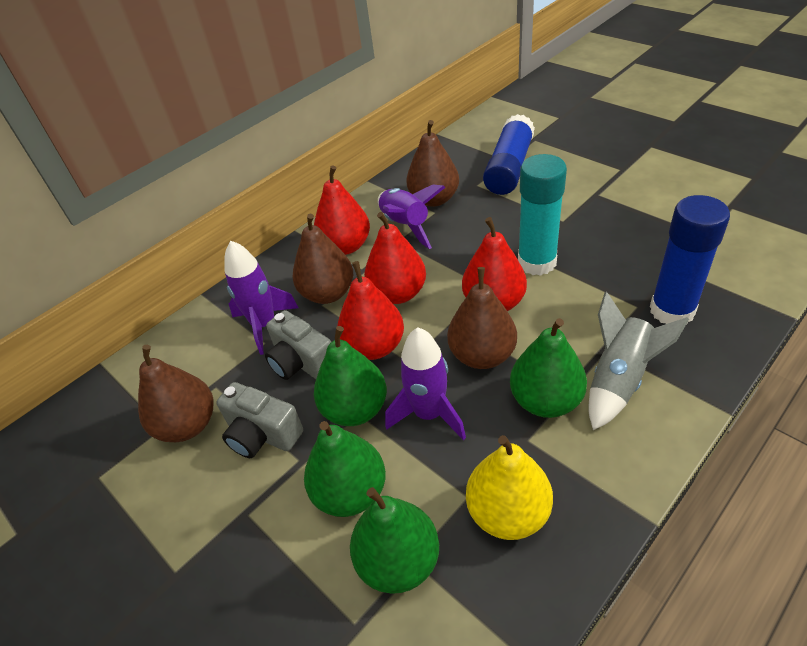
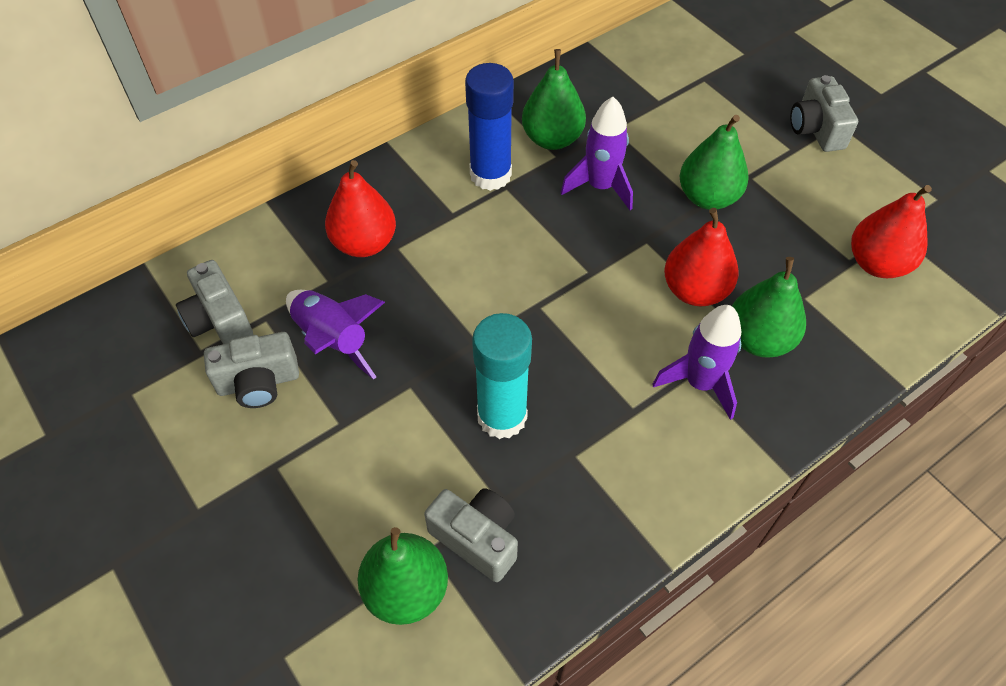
blue glue stick: 2 -> 1
brown pear: 4 -> 0
grey camera: 2 -> 4
grey rocket: 1 -> 0
red pear: 4 -> 3
yellow pear: 1 -> 0

